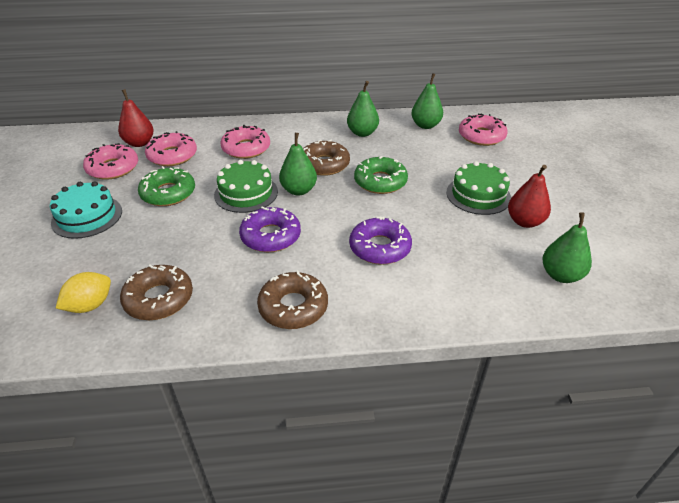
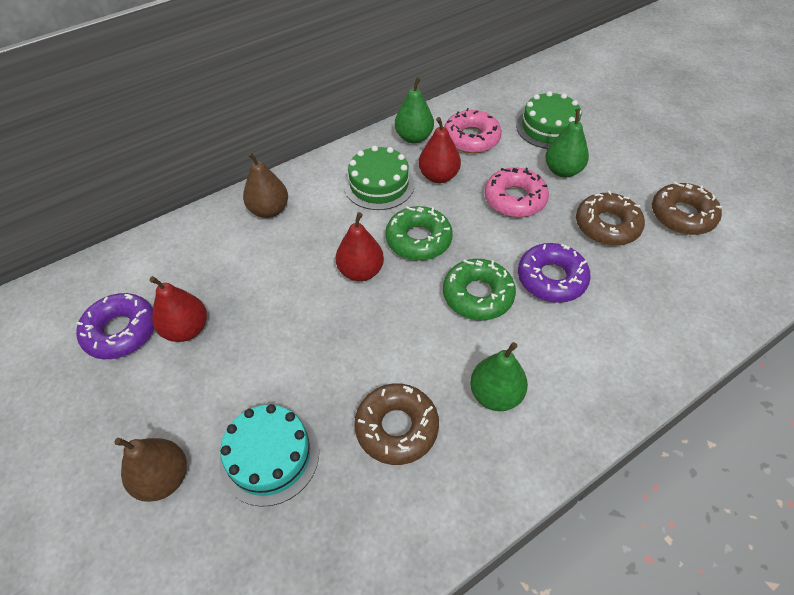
brown pear: 0 -> 2
green pear: 4 -> 3
pink donut: 4 -> 2
red pear: 2 -> 3
yellow lemon: 1 -> 0

